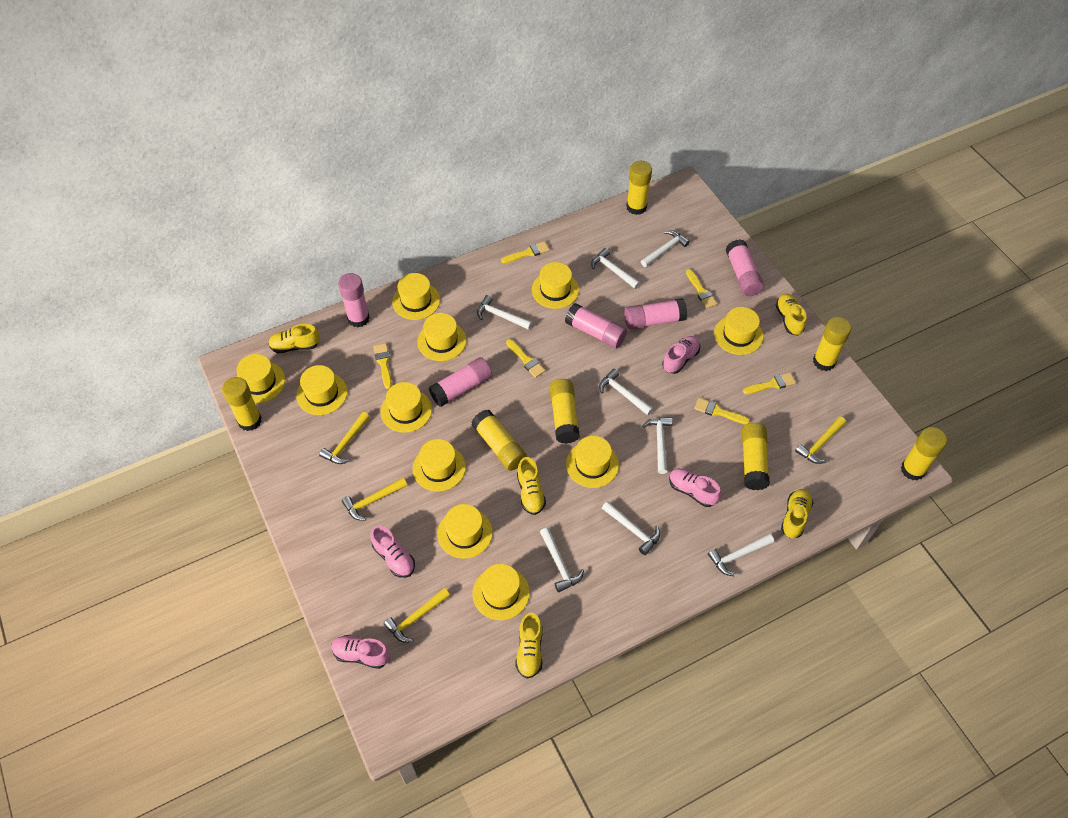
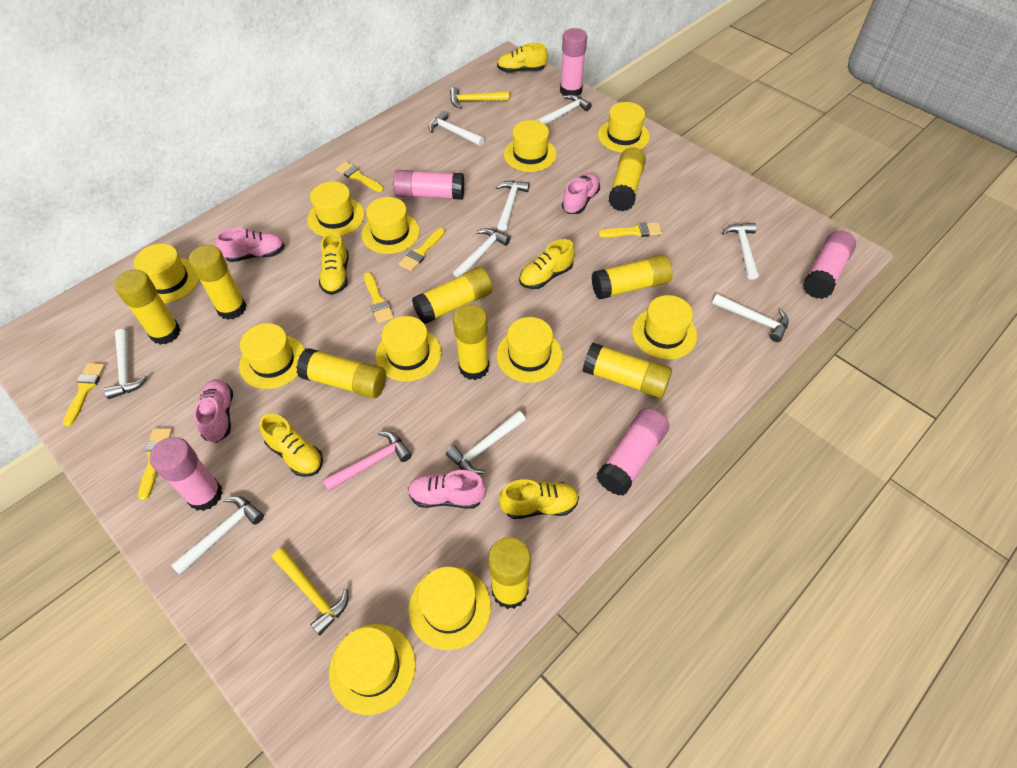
pink hammer: 0 -> 1
white hammer: 8 -> 9
yellow glue stick: 7 -> 9
yellow hammer: 4 -> 2

